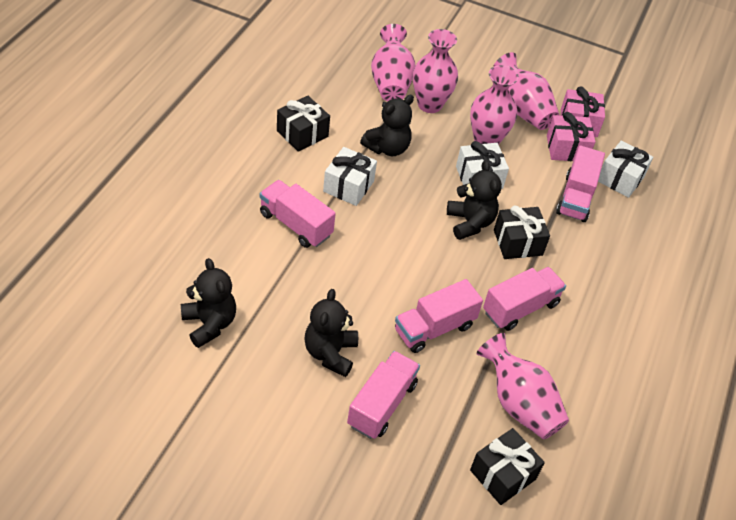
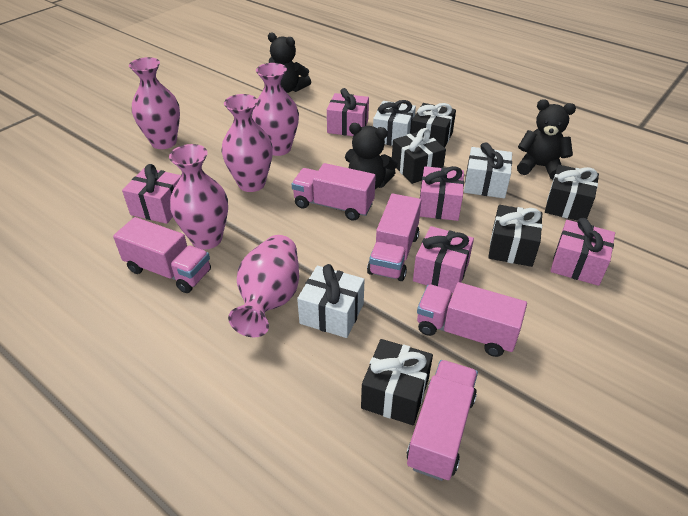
black gift: 3 -> 5
black teddy bear: 4 -> 3
pink gift: 2 -> 5

